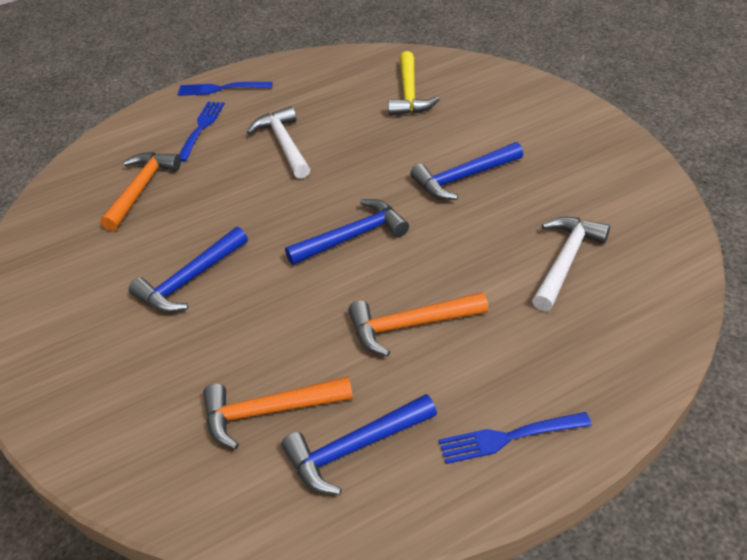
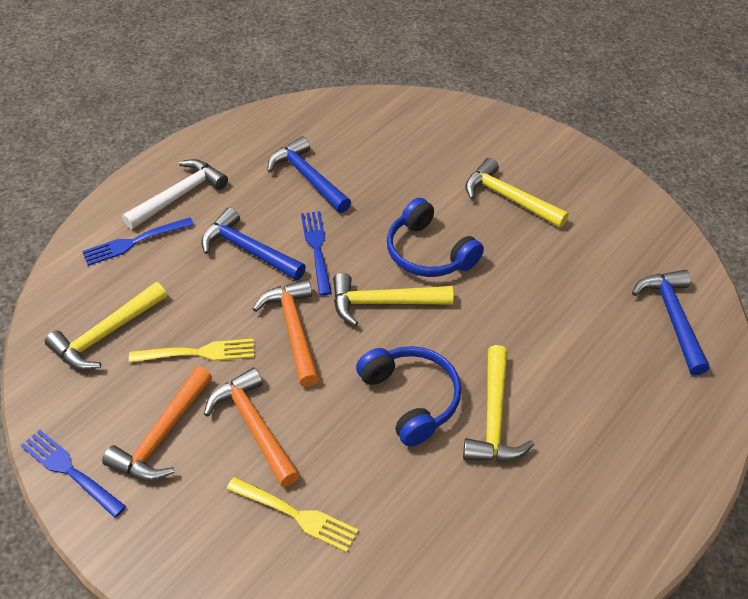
blue hammer: 4 -> 3
blue headphones: 0 -> 2
white hammer: 2 -> 1
yellow fork: 0 -> 2
yellow hammer: 1 -> 4

